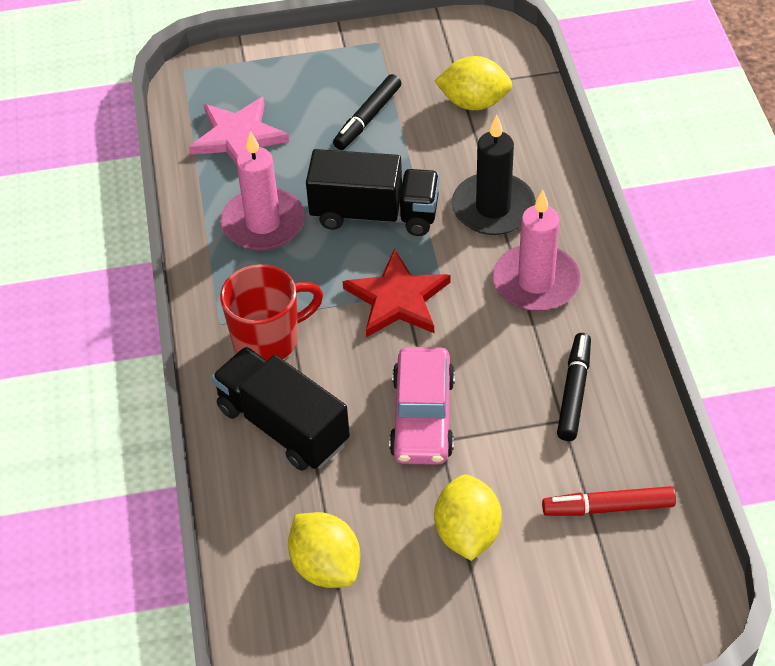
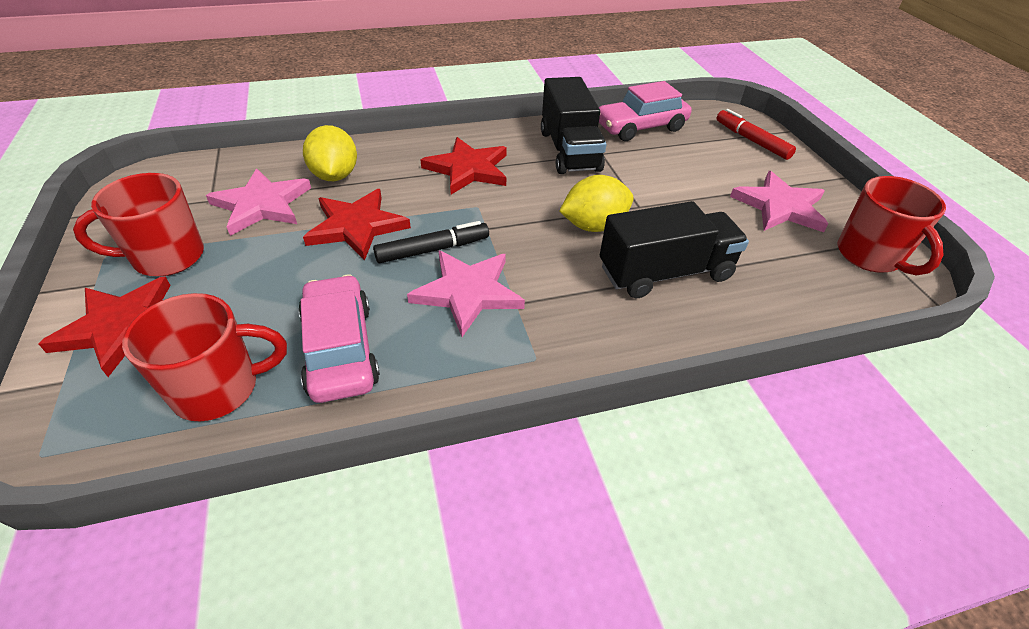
black candle: 1 -> 0
black marker: 2 -> 1
pink candle: 2 -> 0
pink car: 1 -> 2
pink star: 1 -> 3
red mug: 1 -> 3
red star: 1 -> 3
yellow lemon: 3 -> 2

